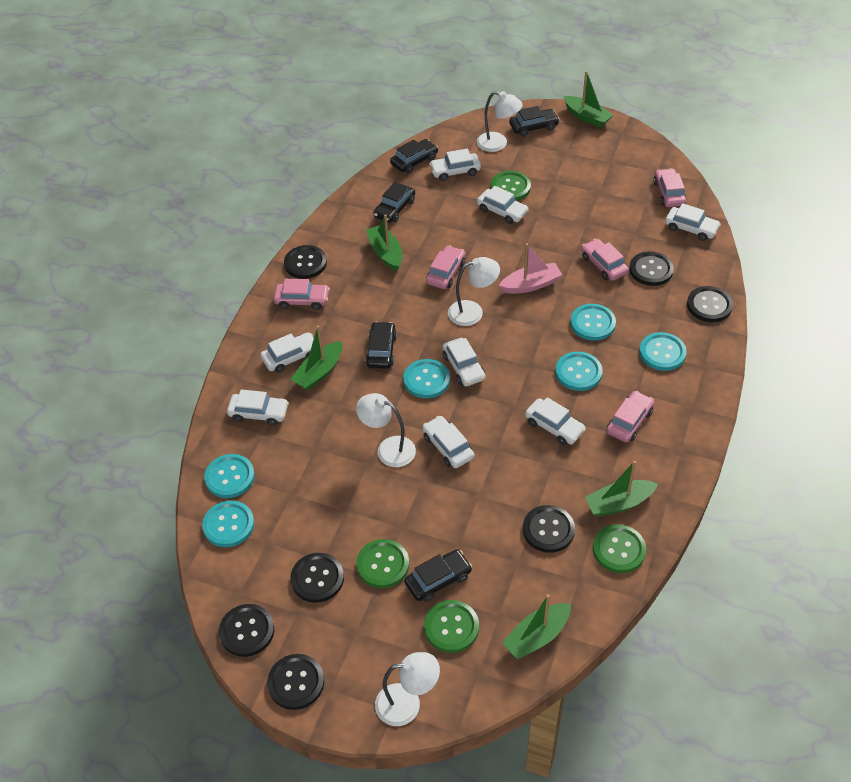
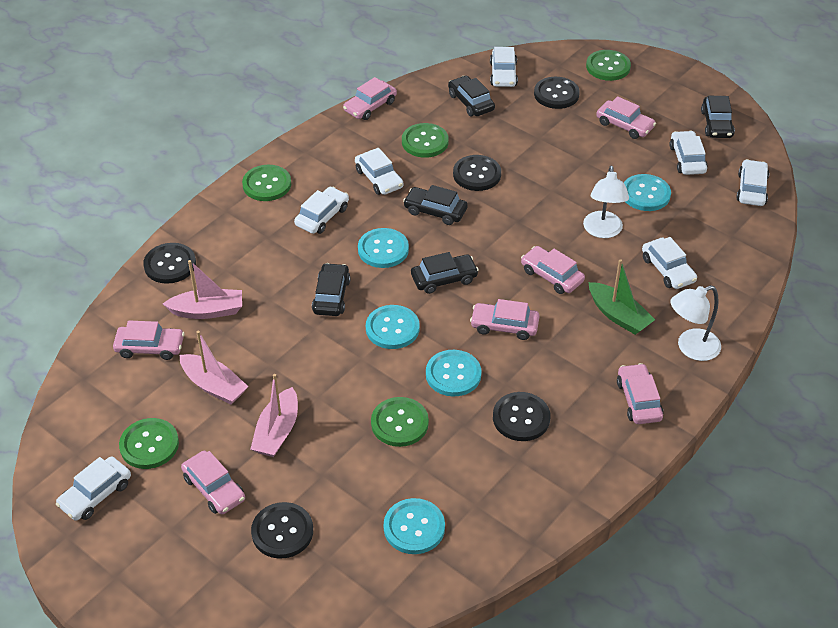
black button: 7 -> 5
green boat: 5 -> 1
green button: 4 -> 5
pink boat: 1 -> 3
pink car: 5 -> 7
turquoise button: 6 -> 5
white car: 8 -> 7
white lamp: 4 -> 2

